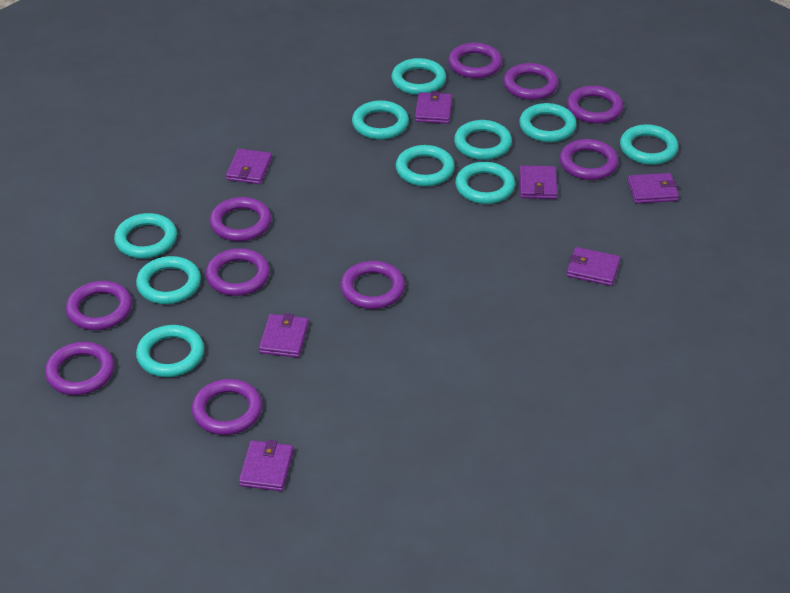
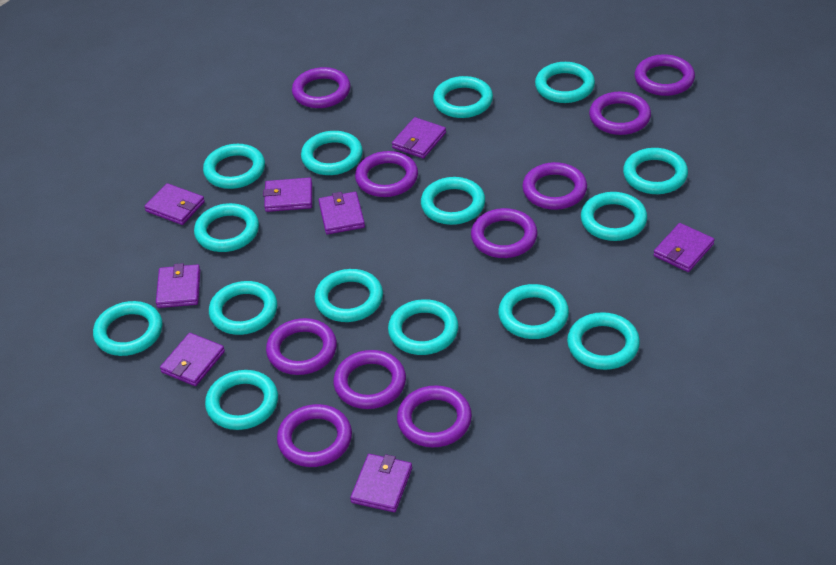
purple wallet: 7 -> 8
turquoise ring: 10 -> 15

